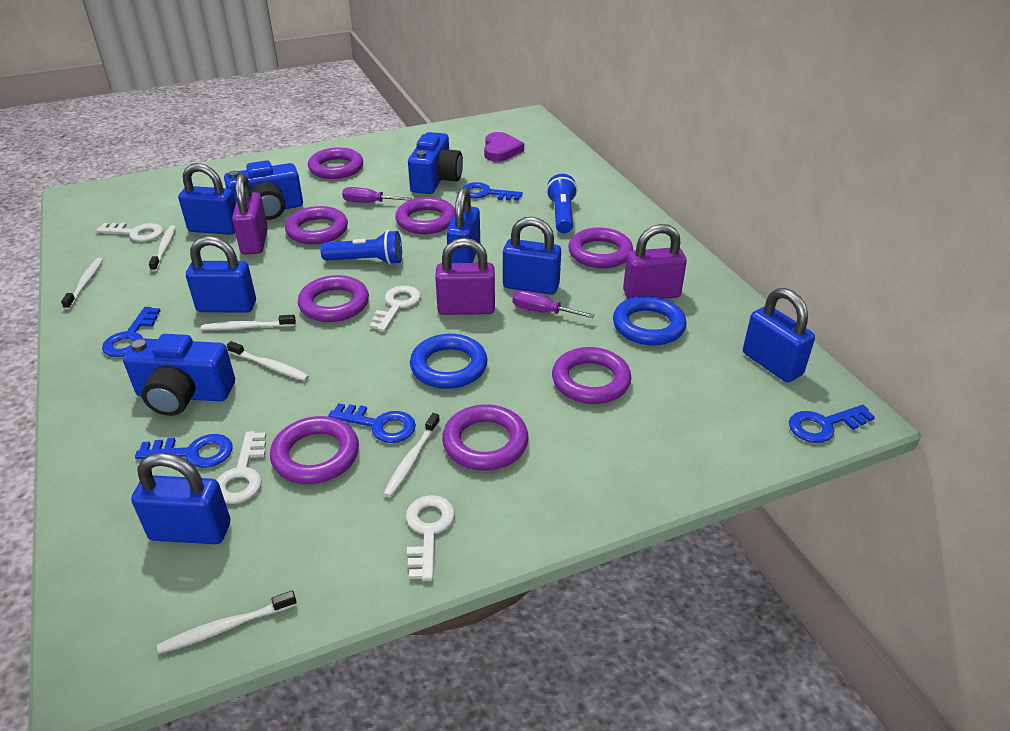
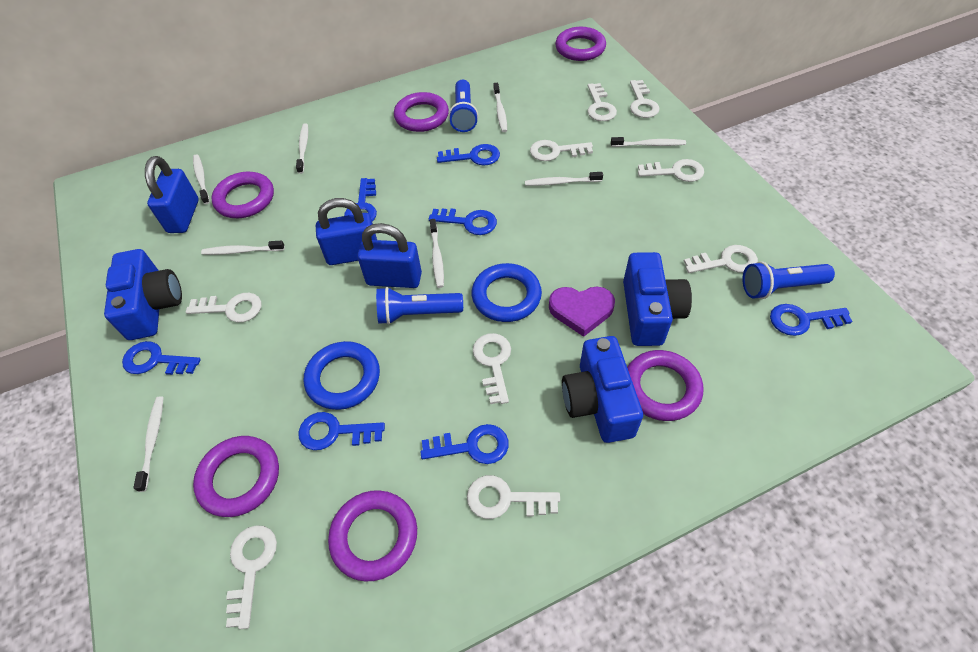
blue flashlight: 2 -> 3
blue key: 5 -> 7
blue padlock: 6 -> 3
purple padlock: 3 -> 0
purple ring: 8 -> 6
purple screwdriver: 2 -> 0
white key: 4 -> 9
white toothbrush: 6 -> 8

